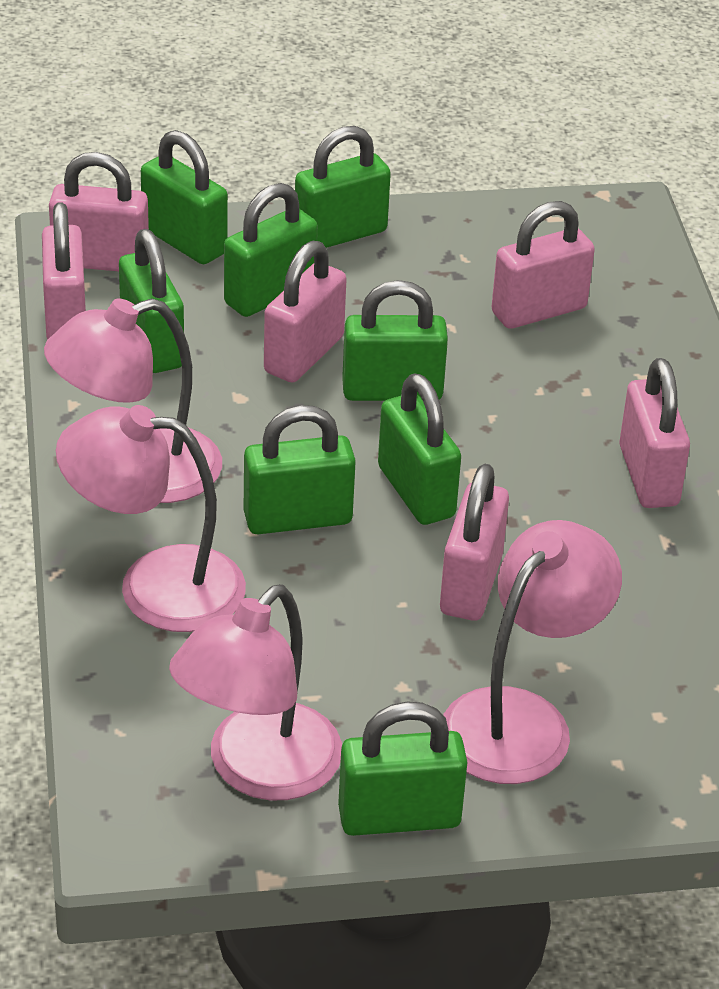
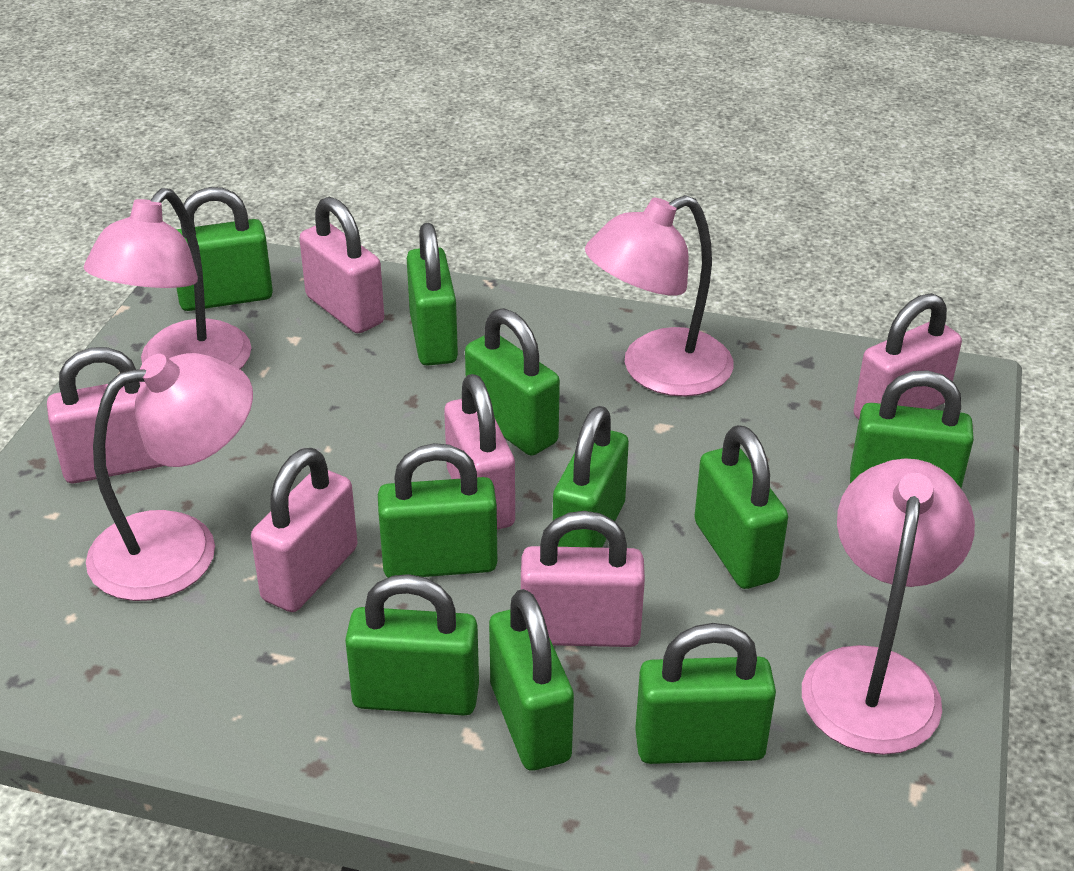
green padlock: 8 -> 10

